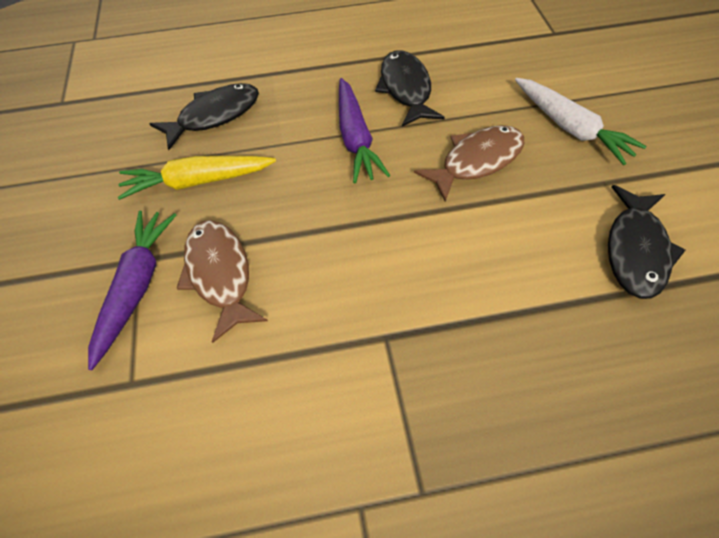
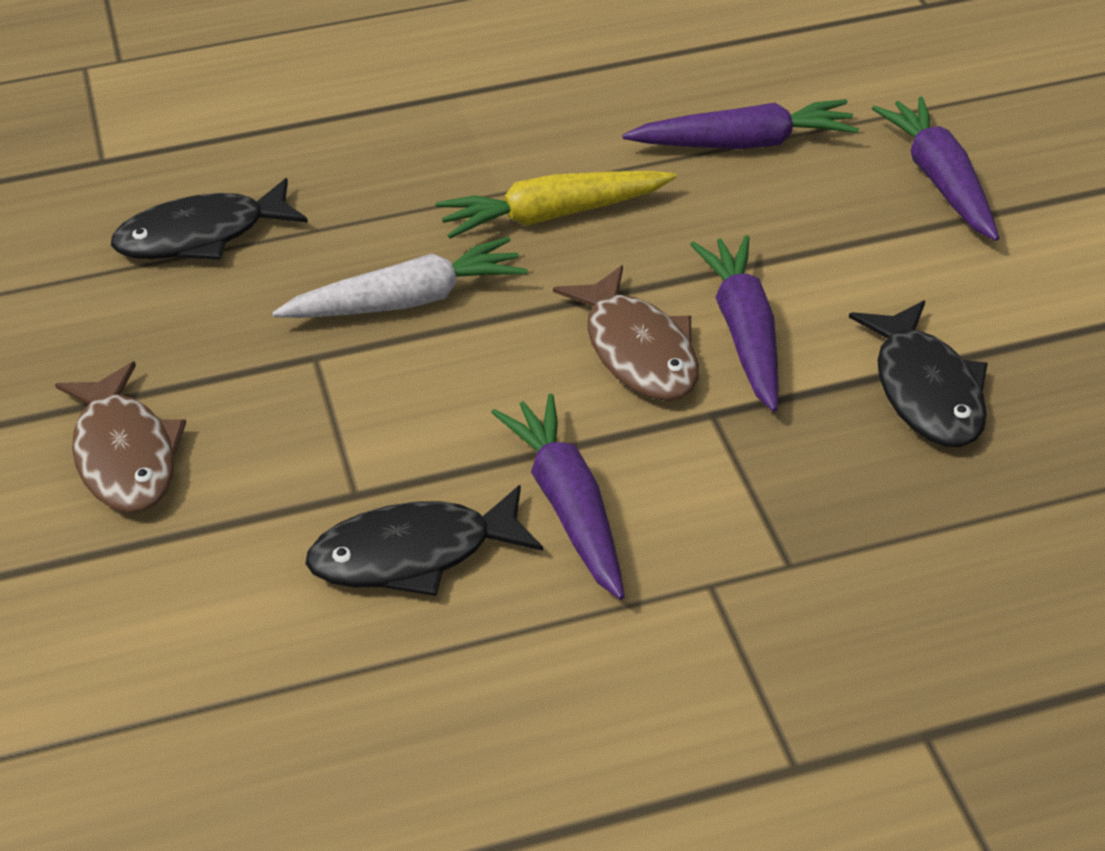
purple carrot: 2 -> 4

